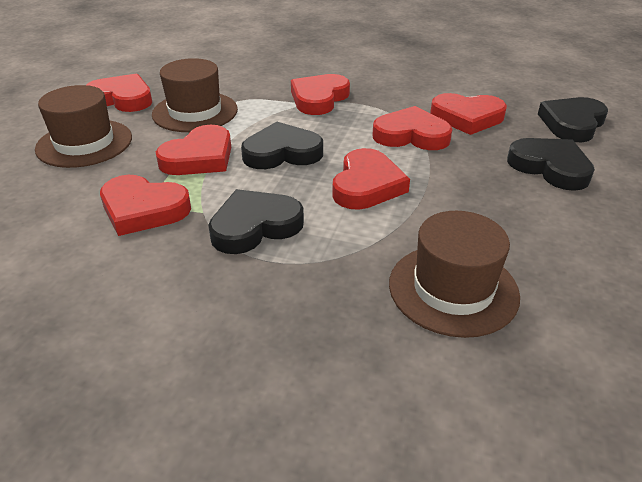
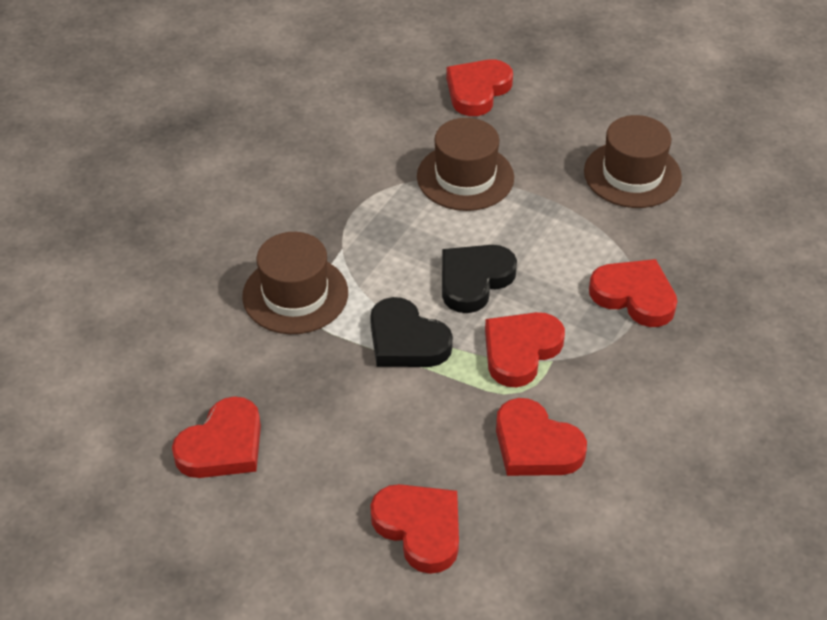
black heart: 4 -> 2
red heart: 7 -> 6

